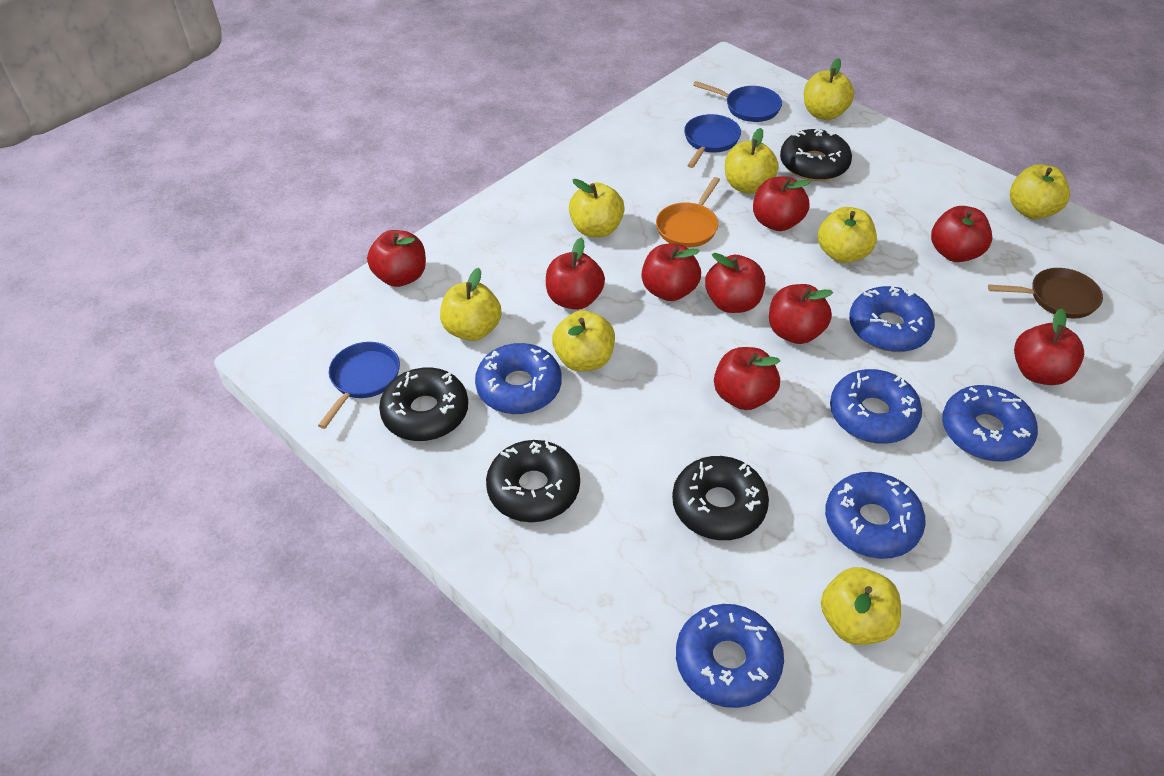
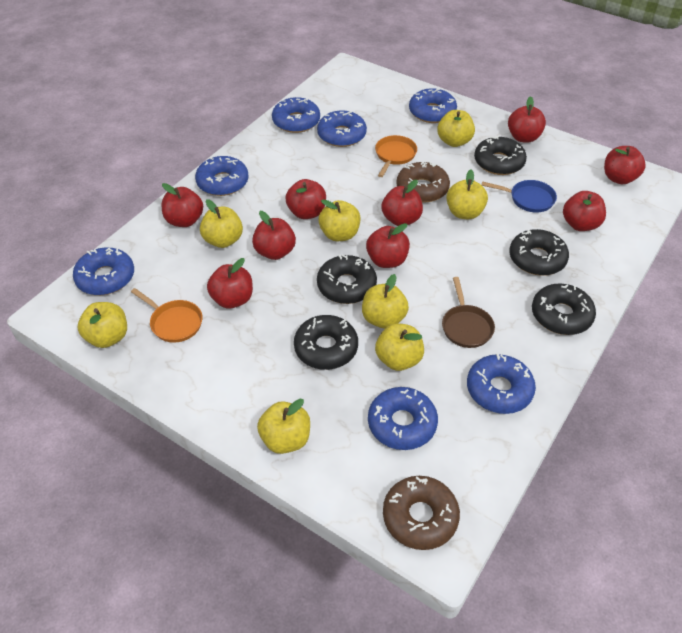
black donut: 4 -> 5
blue donut: 6 -> 7
blue pan: 3 -> 1
brown donut: 0 -> 2
orange pan: 1 -> 2

